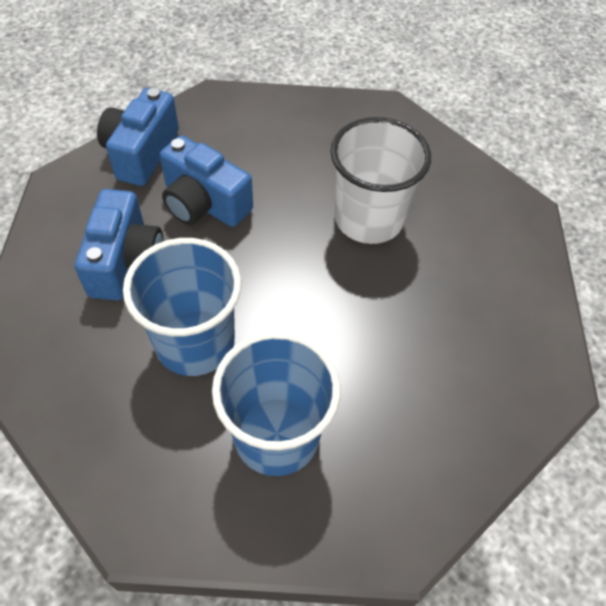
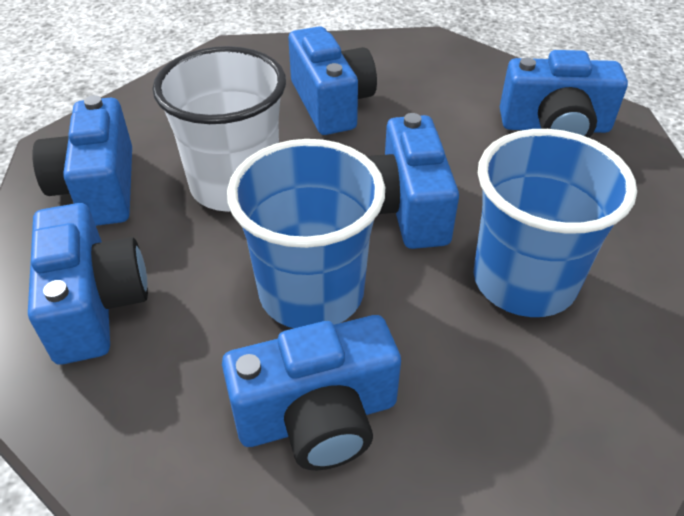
blue camera: 3 -> 6

